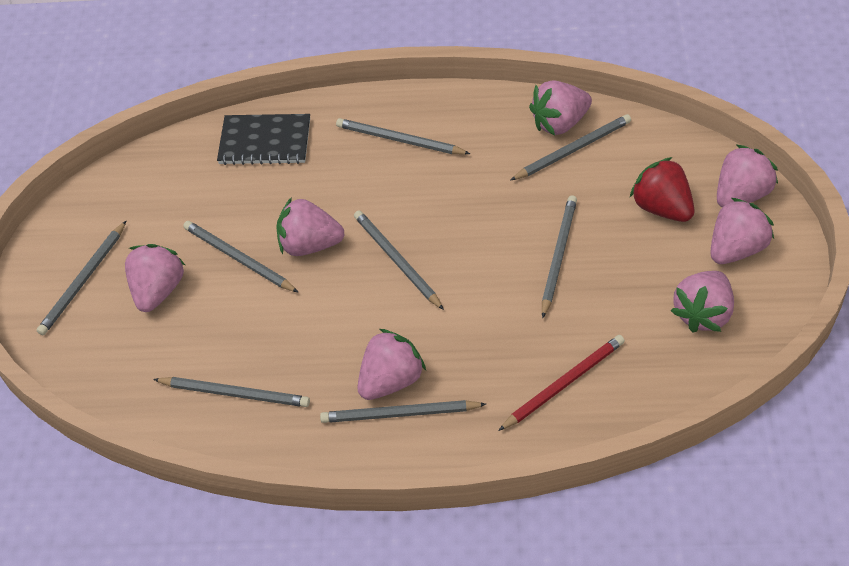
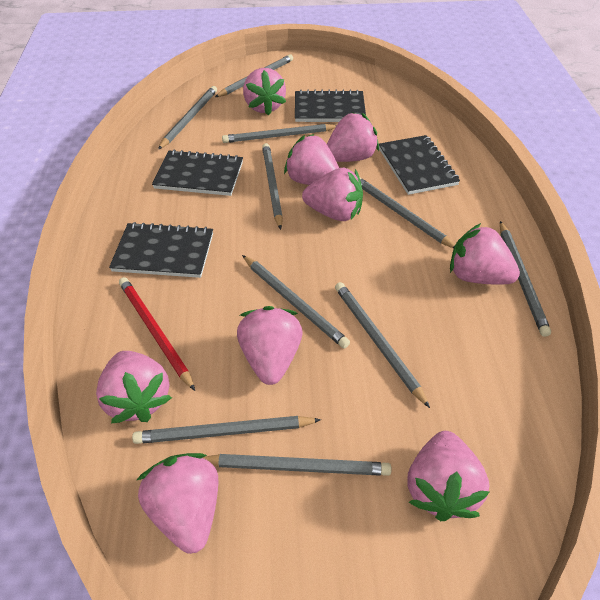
black notebook: 1 -> 4
grey pencil: 8 -> 10
pink strawberry: 7 -> 9
red strawberry: 1 -> 0

